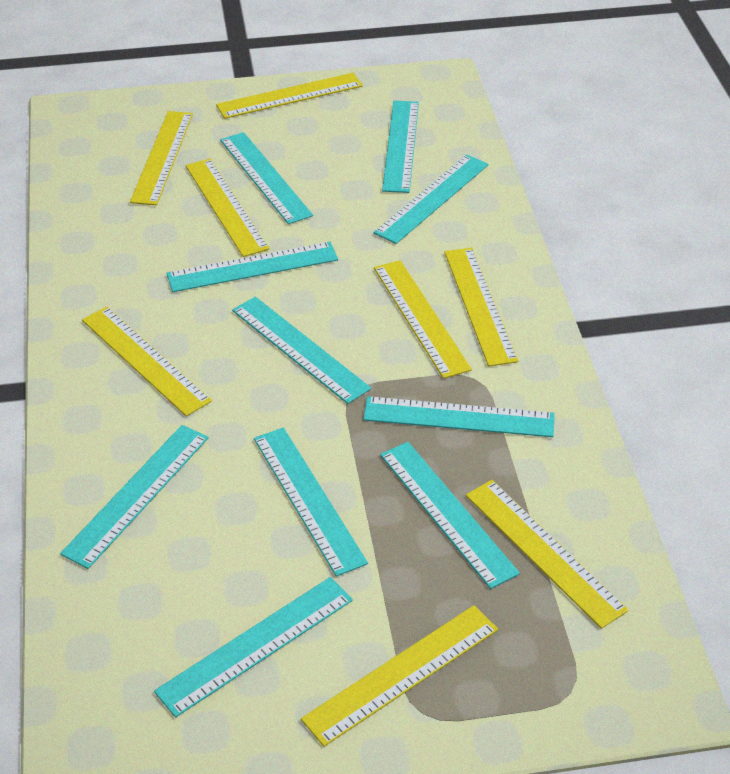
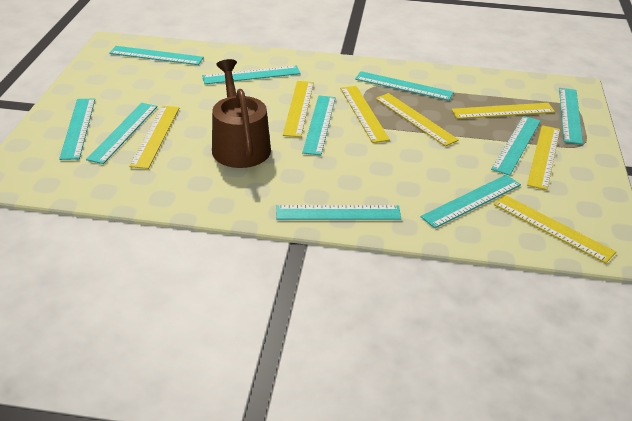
brown watering can: 0 -> 1
yellow ruler: 8 -> 7

